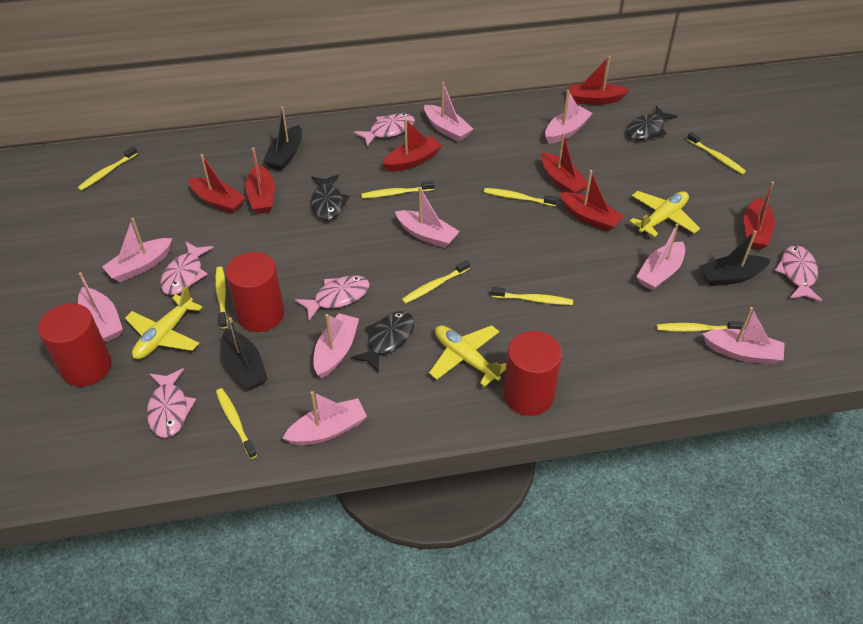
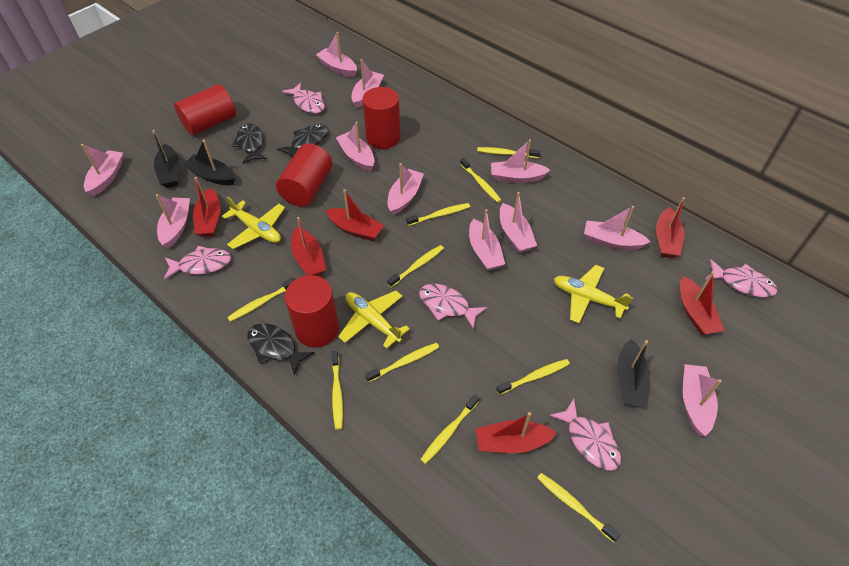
pink boat: 9 -> 11
red boat: 7 -> 6
red cylinder: 3 -> 4
yellow toothbrush: 9 -> 10

